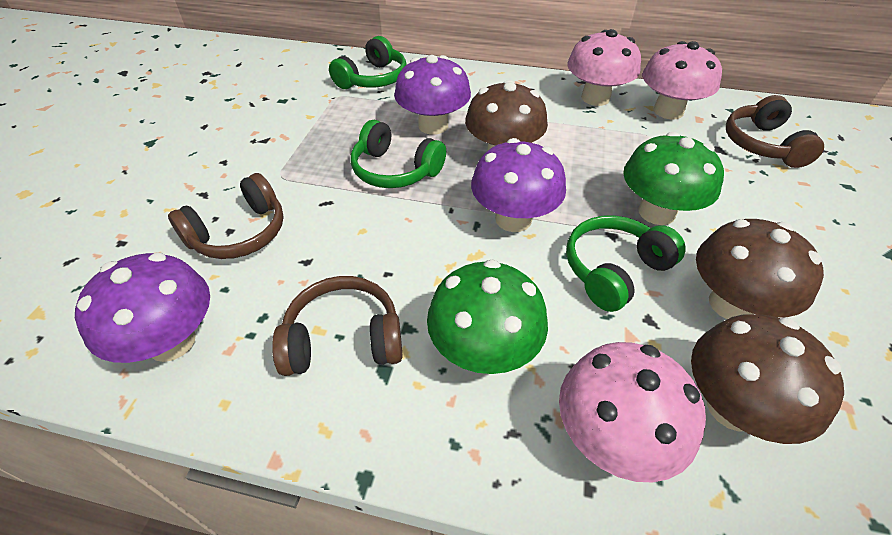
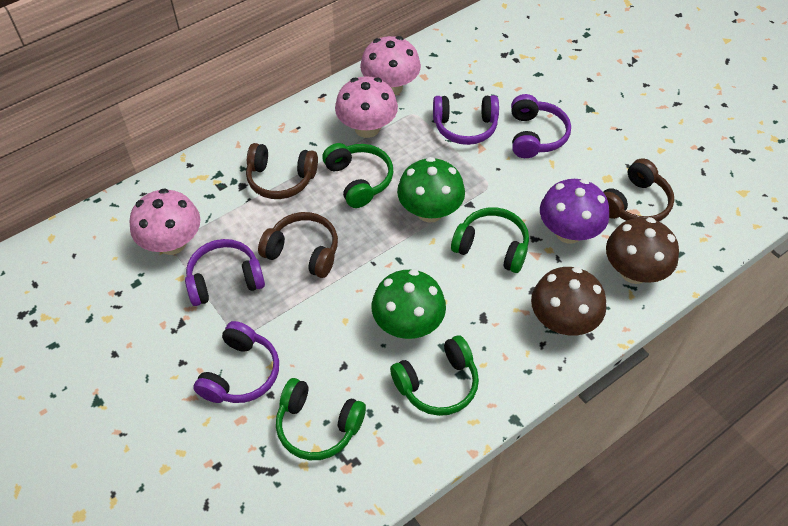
brown mushroom: 3 -> 2
green headphones: 3 -> 4
purple headphones: 0 -> 4
purple mushroom: 3 -> 1

